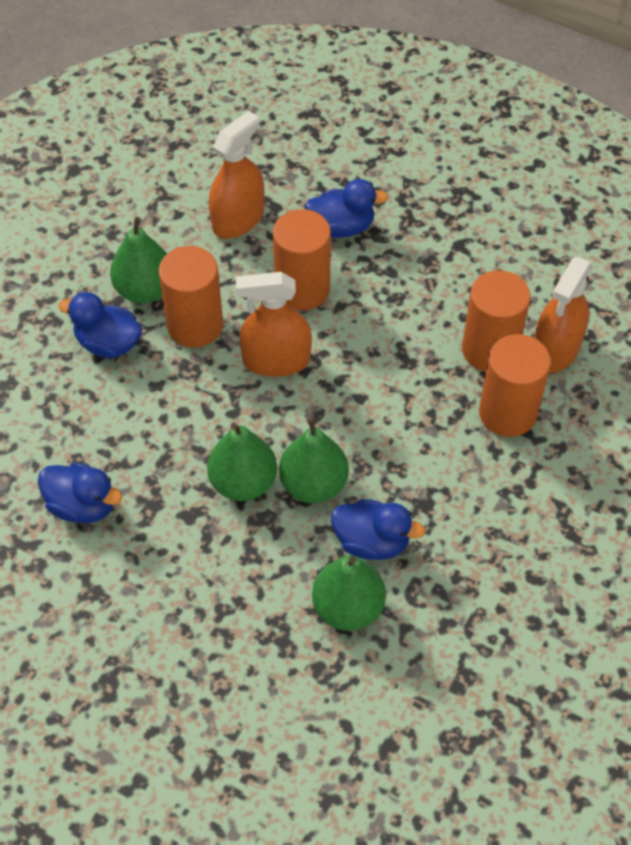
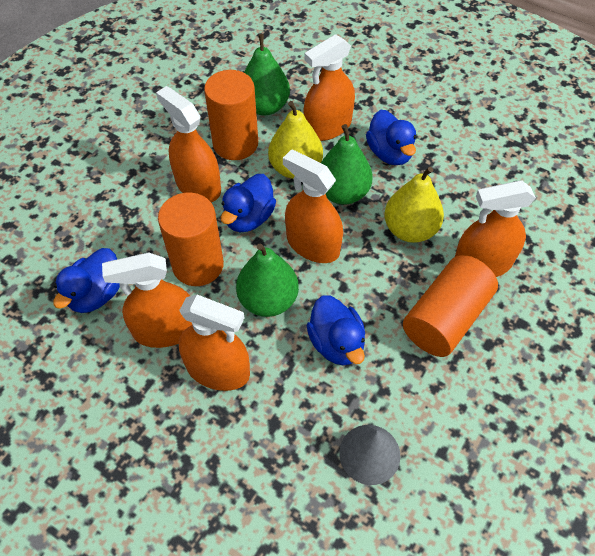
green pear: 4 -> 3
grey cone: 0 -> 1
orange cylinder: 4 -> 3
orange spray bottle: 3 -> 6
yellow pear: 0 -> 2

